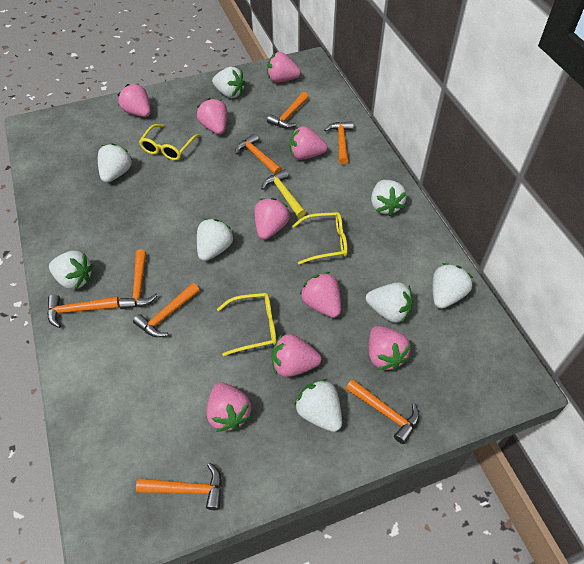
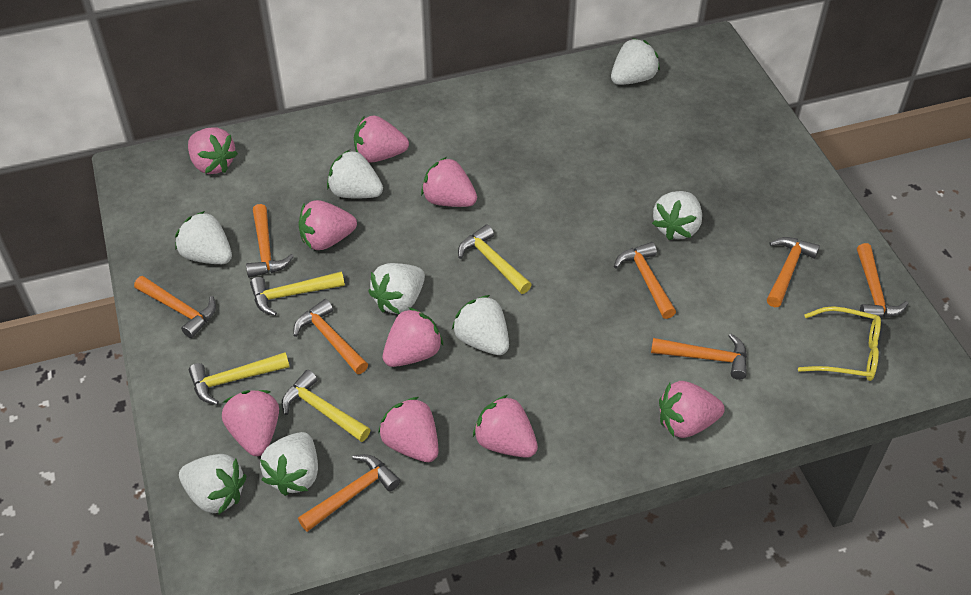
yellow glasses: 3 -> 1
yellow hammer: 1 -> 4

